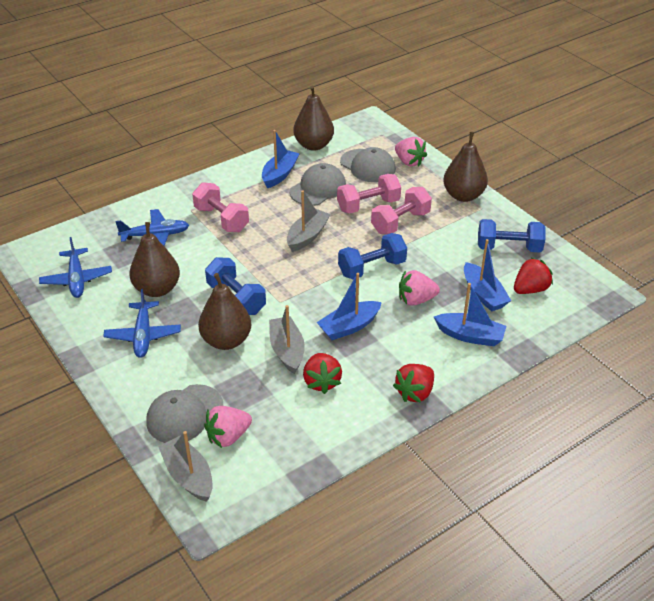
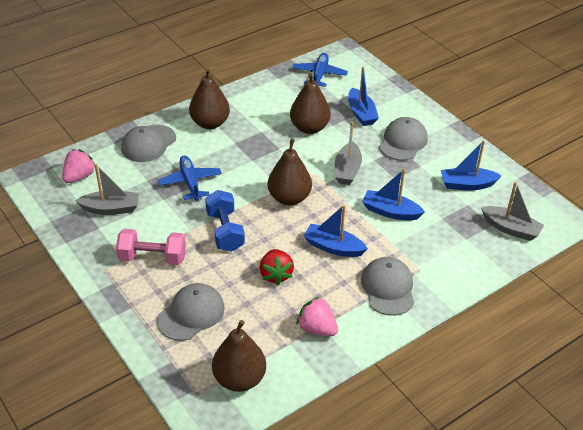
blue dumbbell: 3 -> 1
blue plane: 3 -> 2
grey cap: 3 -> 4
pink dumbbell: 3 -> 1
pink strawberry: 3 -> 2
red strawberry: 3 -> 1

